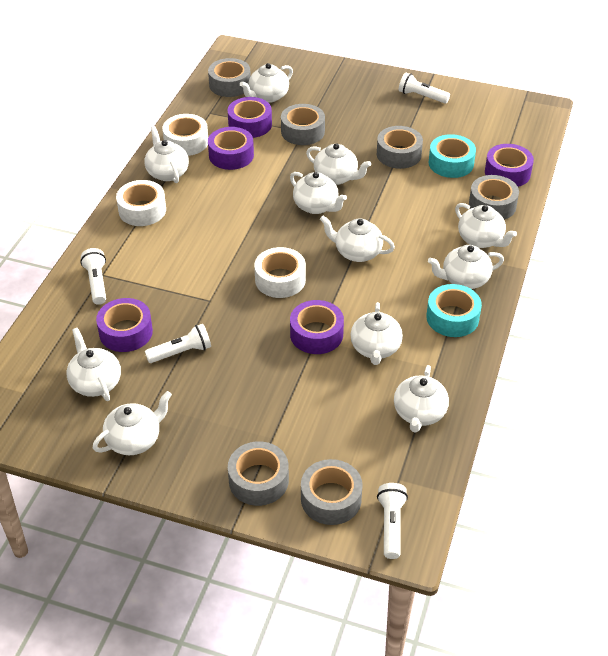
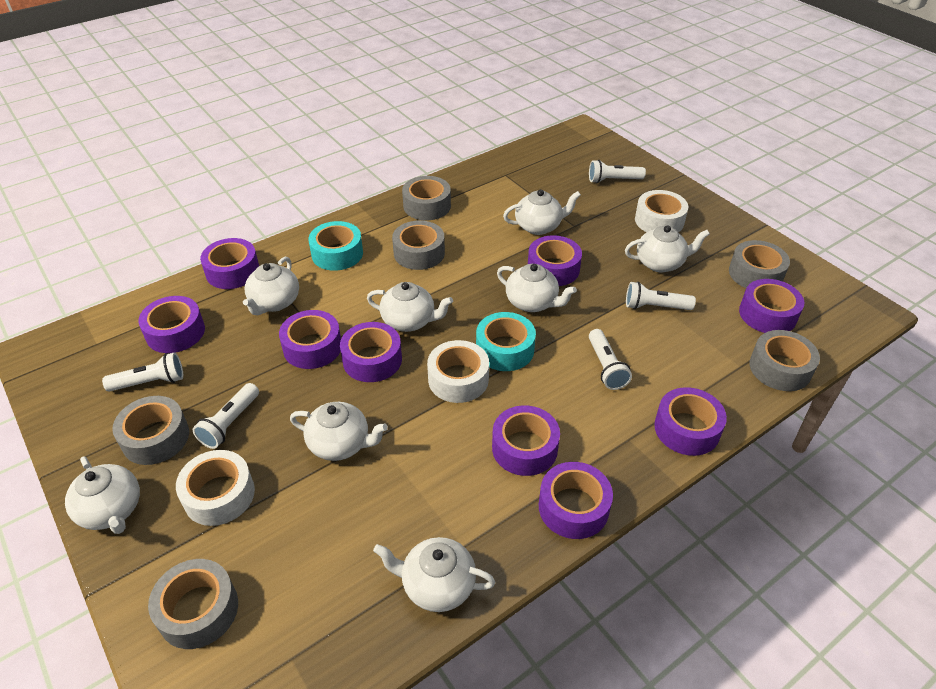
purple tape: 5 -> 9
white flashlight: 4 -> 5
white teapot: 11 -> 8

